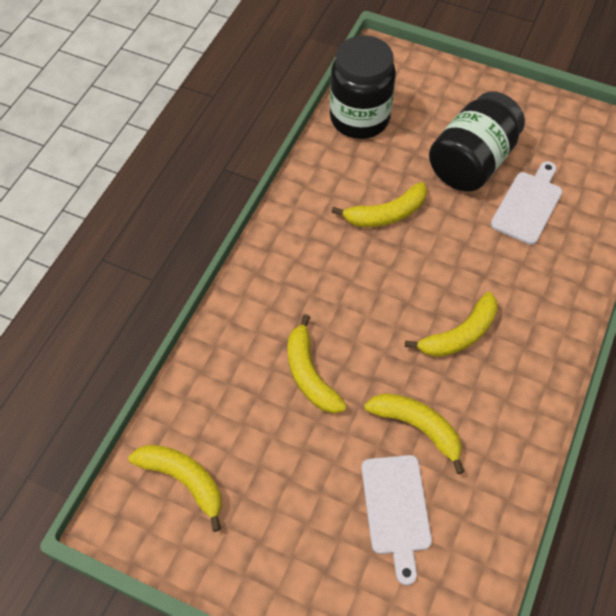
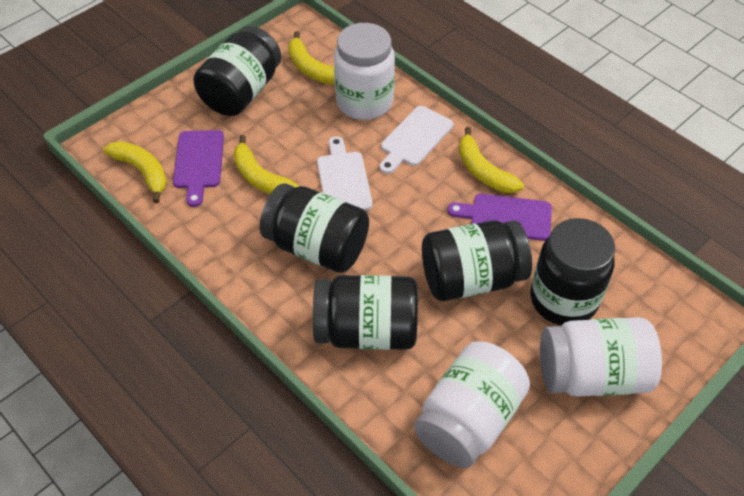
black jar: 2 -> 5
purple cutting board: 0 -> 2
white jar: 0 -> 3
yellow banana: 5 -> 4

